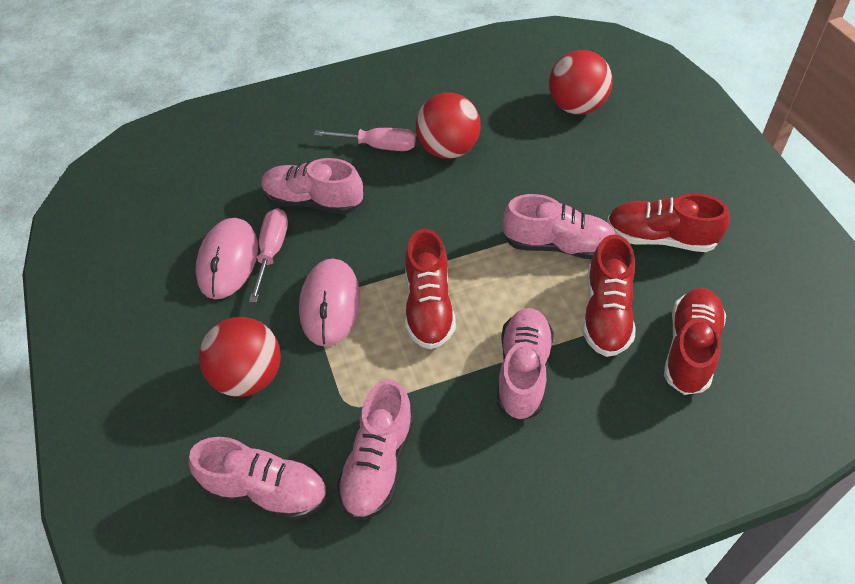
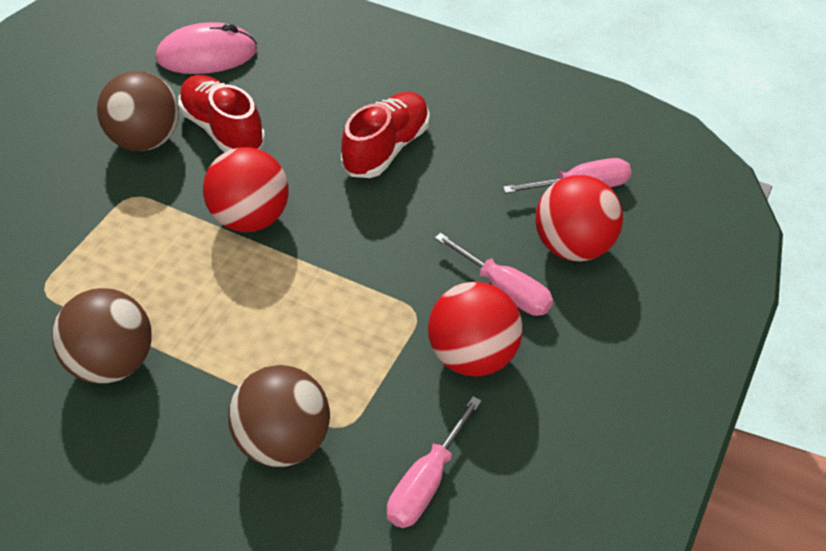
brown ball: 0 -> 3
pink mouse: 2 -> 1
pink screwdriver: 2 -> 3
pink shoe: 5 -> 0
red shoe: 4 -> 2

